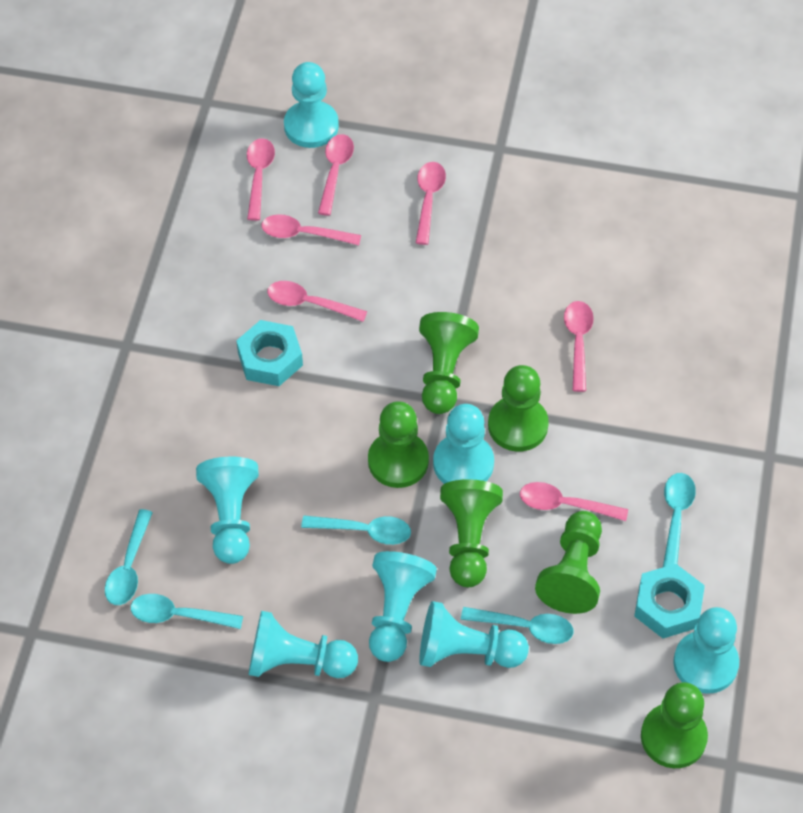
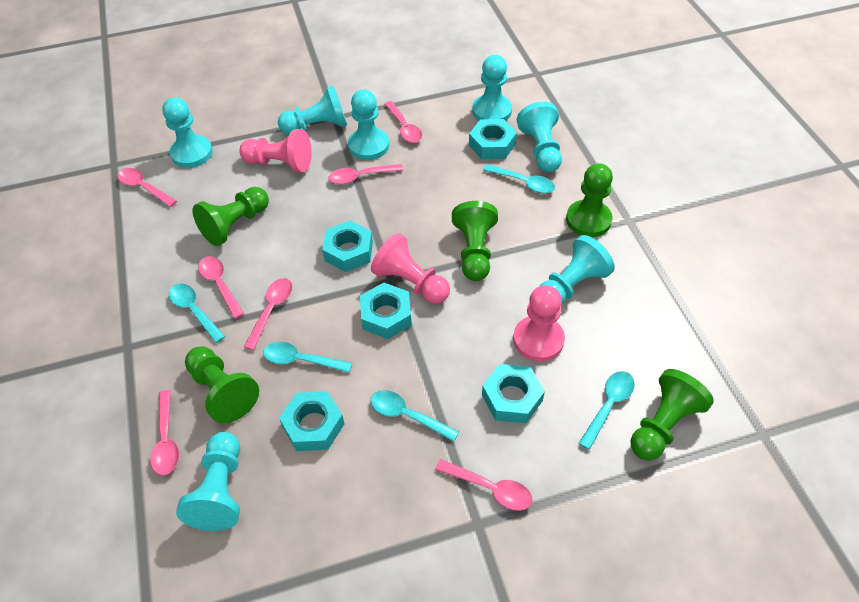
green pawn: 6 -> 5
pink pawn: 0 -> 3
turquoise nut: 2 -> 5

